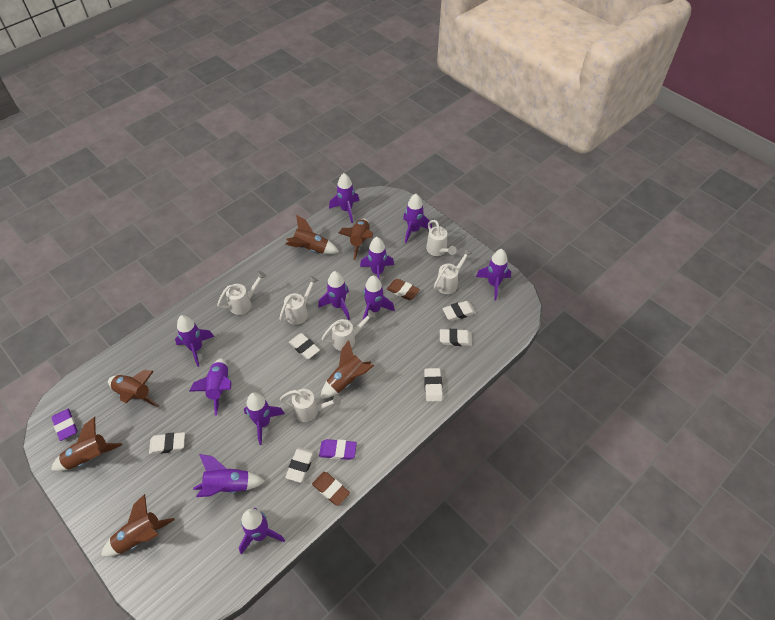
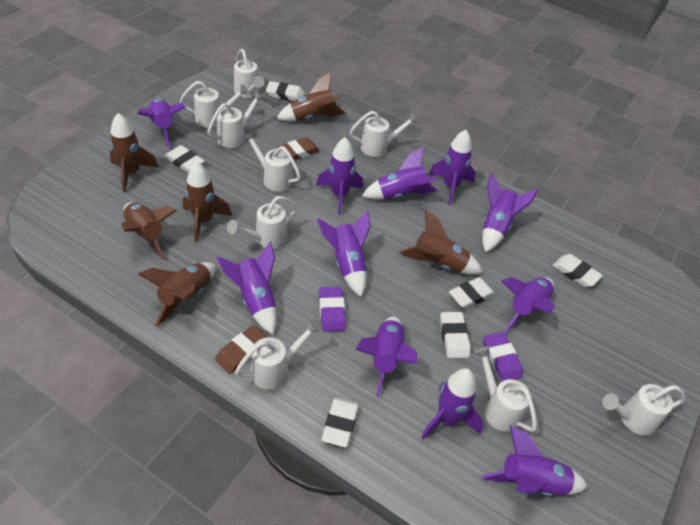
white watering can: 6 -> 9

